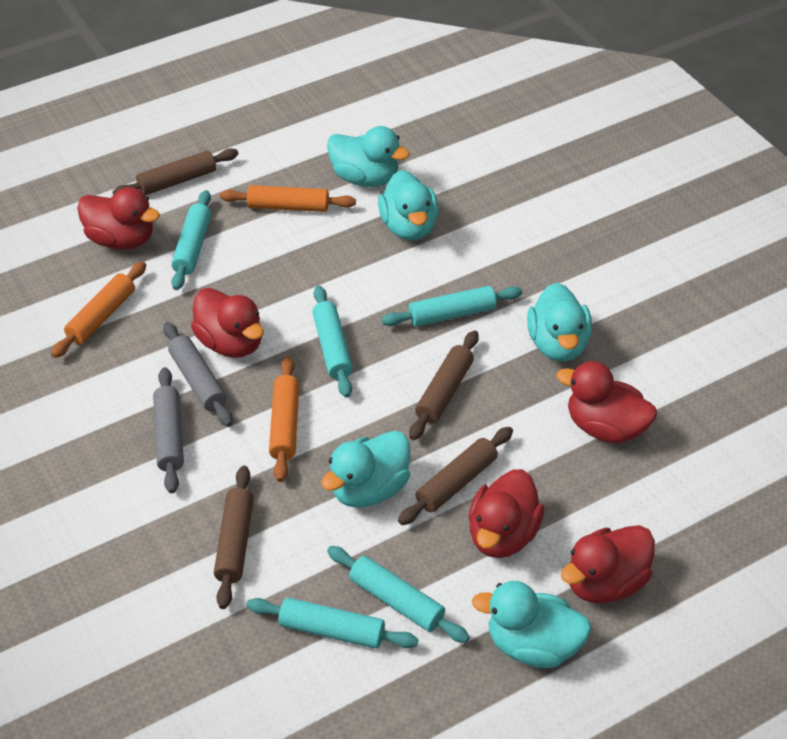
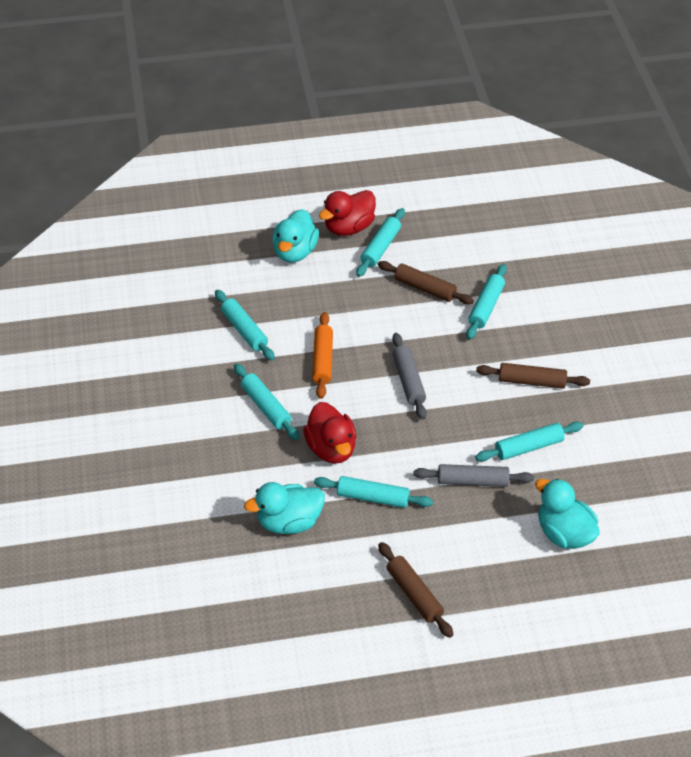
brown rolling pin: 4 -> 3
orange rolling pin: 3 -> 1
red duck: 5 -> 2
turquoise duck: 5 -> 3
turquoise rolling pin: 5 -> 6

